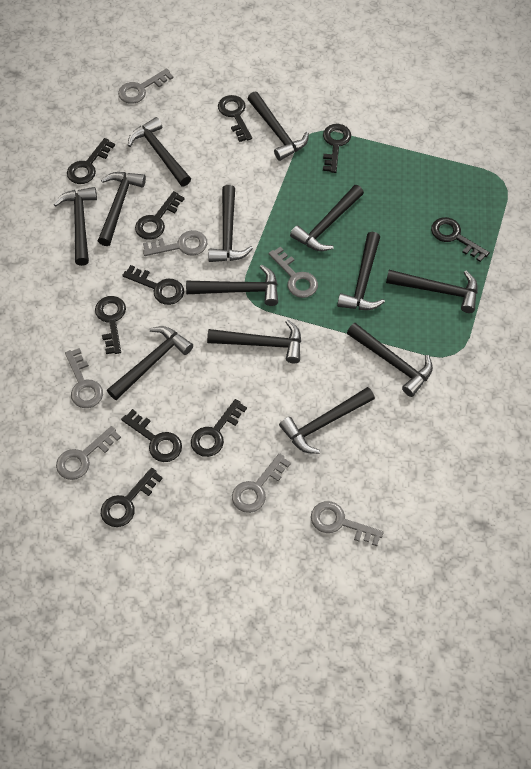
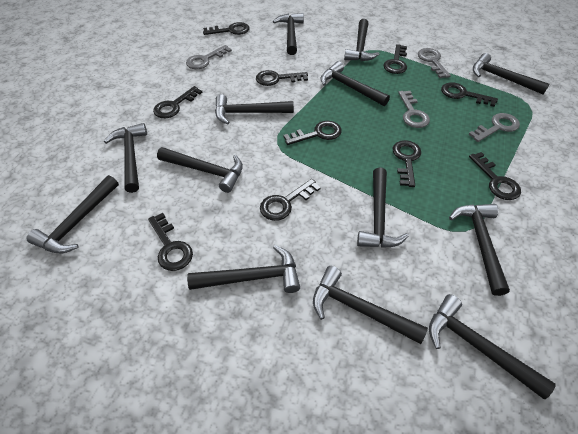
grey key: 7 -> 4

